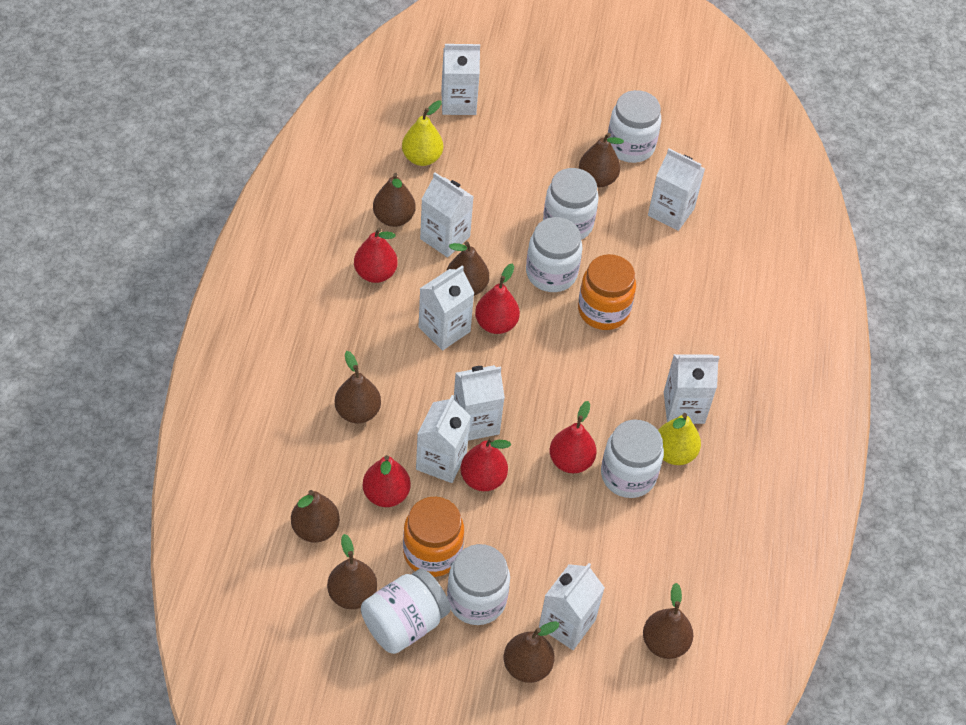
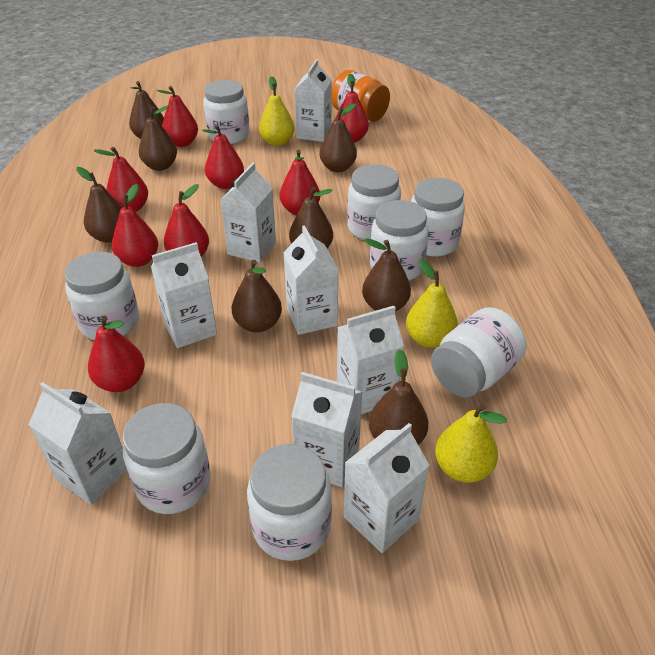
orange jar: 2 -> 1
red pear: 5 -> 8
white jar: 6 -> 8
yellow pear: 2 -> 3

